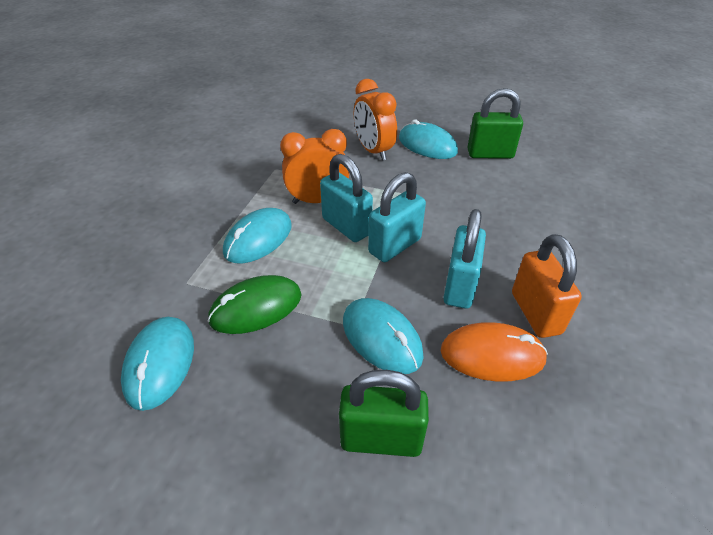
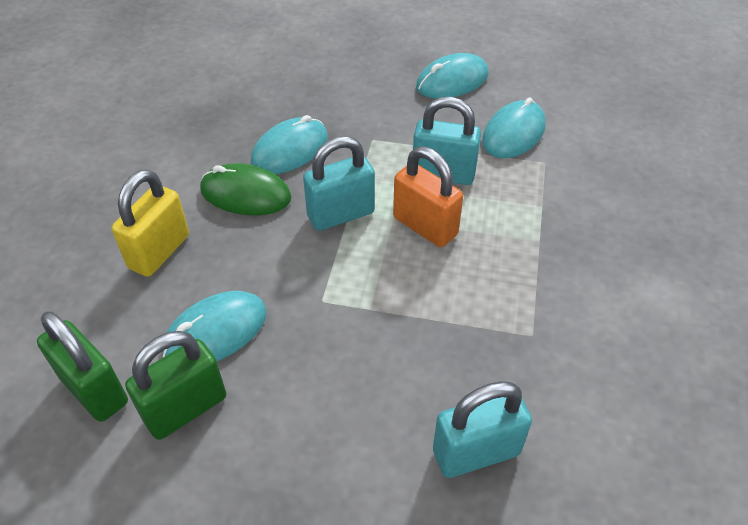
orange clock: 2 -> 0
orange mouse: 1 -> 0
yellow padlock: 0 -> 1

